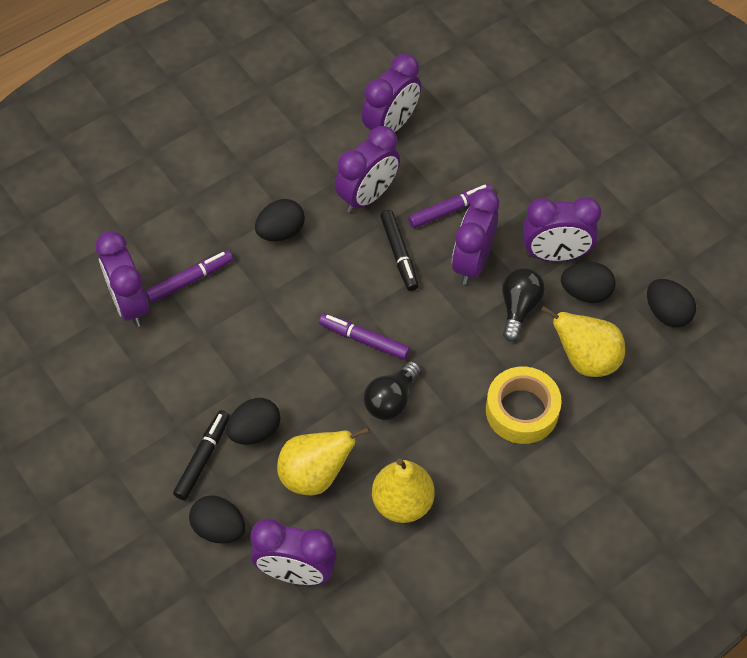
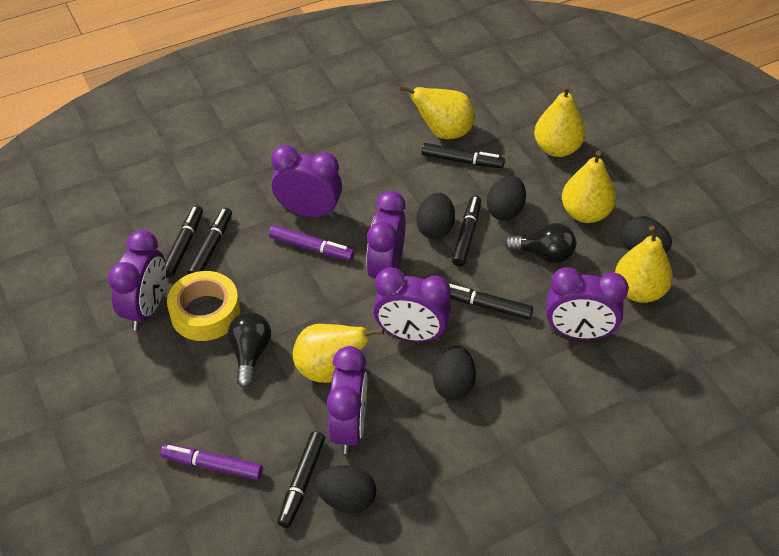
black marker: 2 -> 6
purple marker: 3 -> 2
yellow pear: 3 -> 5

